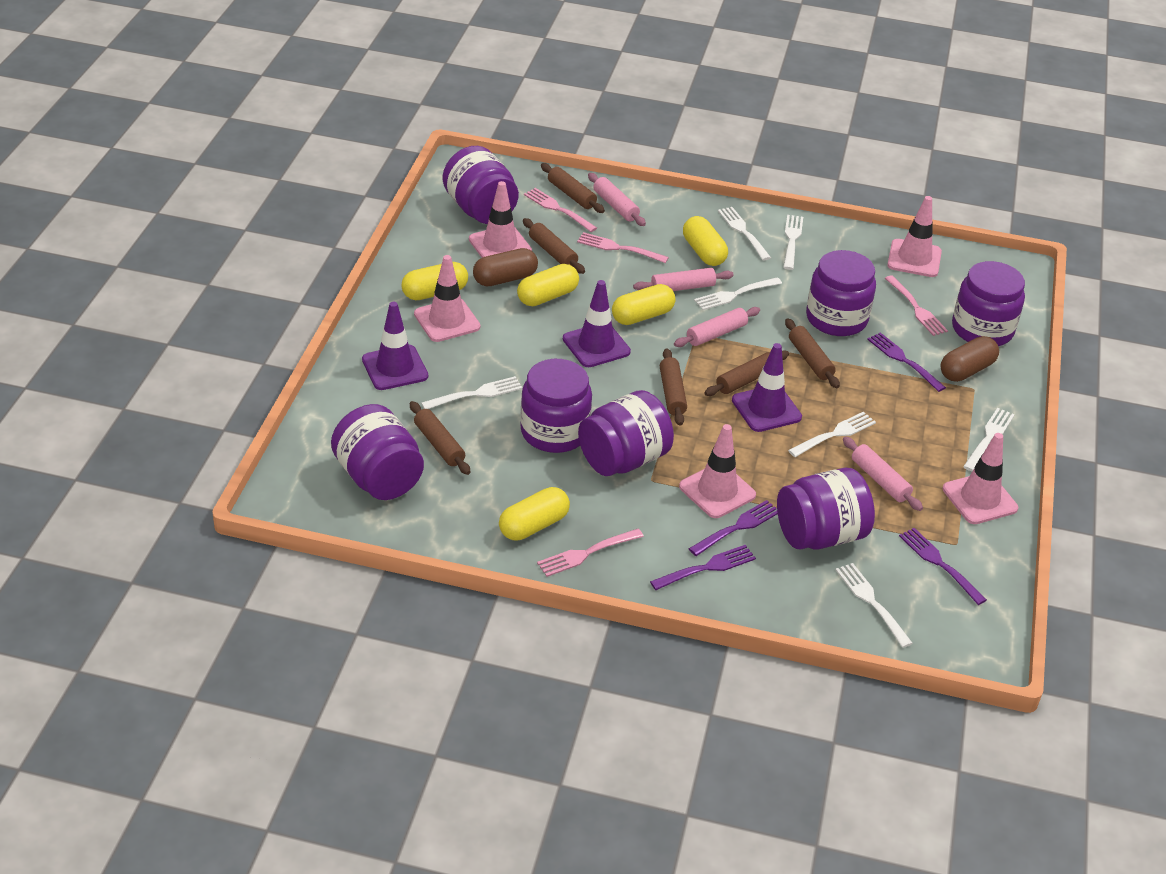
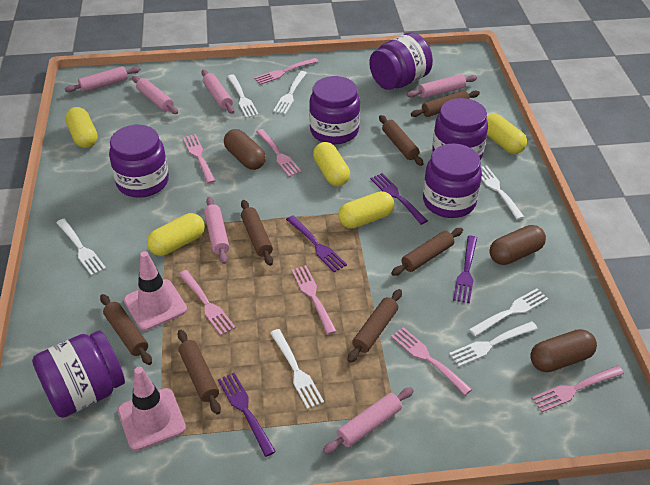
brown capsule: 2 -> 3
brown rolling pin: 6 -> 7
pink fork: 4 -> 7
pink rolling pin: 4 -> 6
pink traffic cone: 5 -> 2
purple jar: 7 -> 6
purple traffic cone: 3 -> 0

